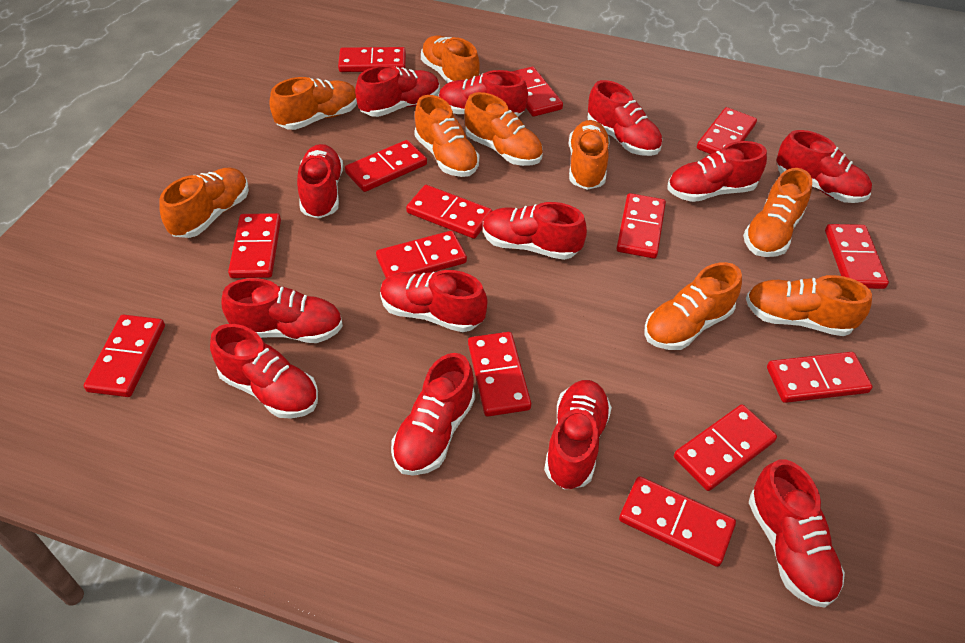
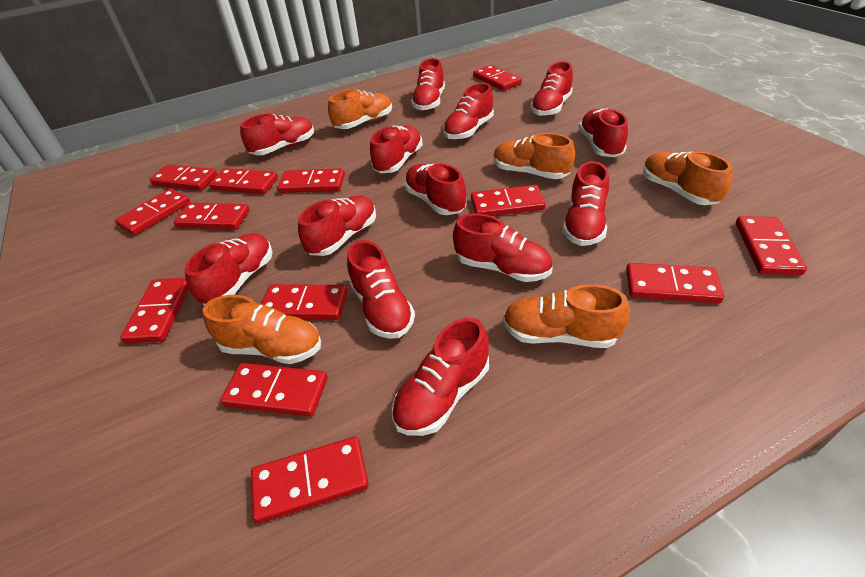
orange shoe: 9 -> 5
red domino: 14 -> 13

